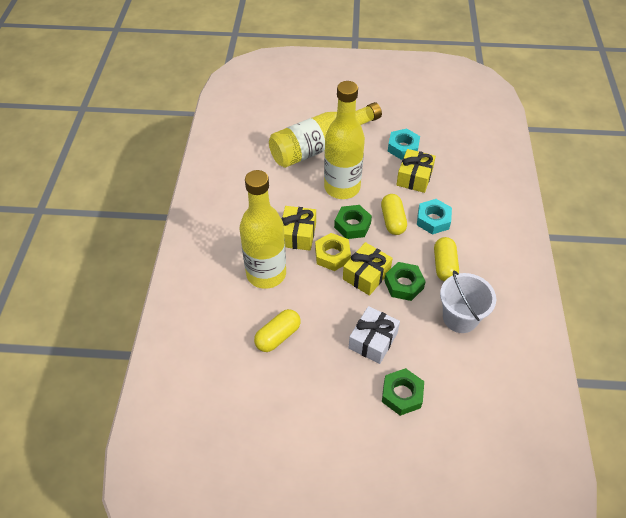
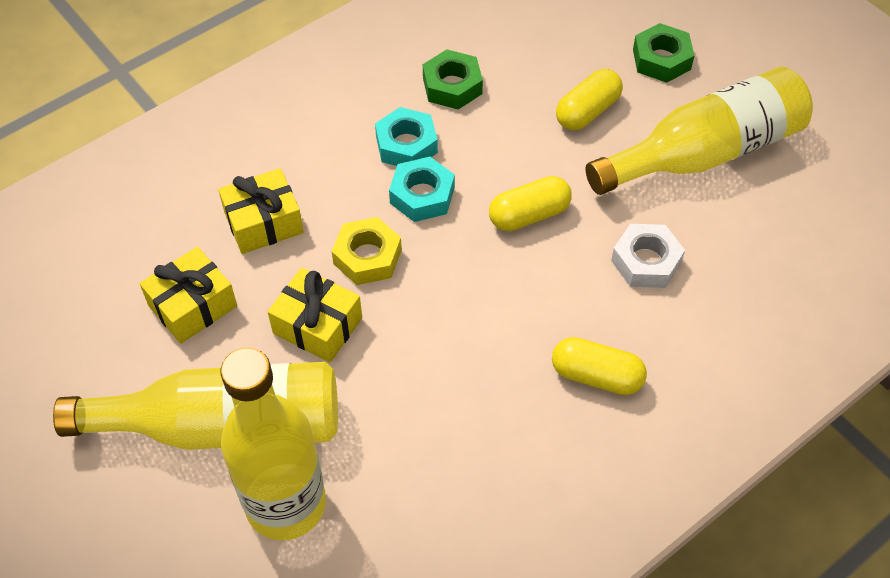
green nut: 3 -> 2
white bucket: 1 -> 0
white gift: 1 -> 0
white nut: 0 -> 1

